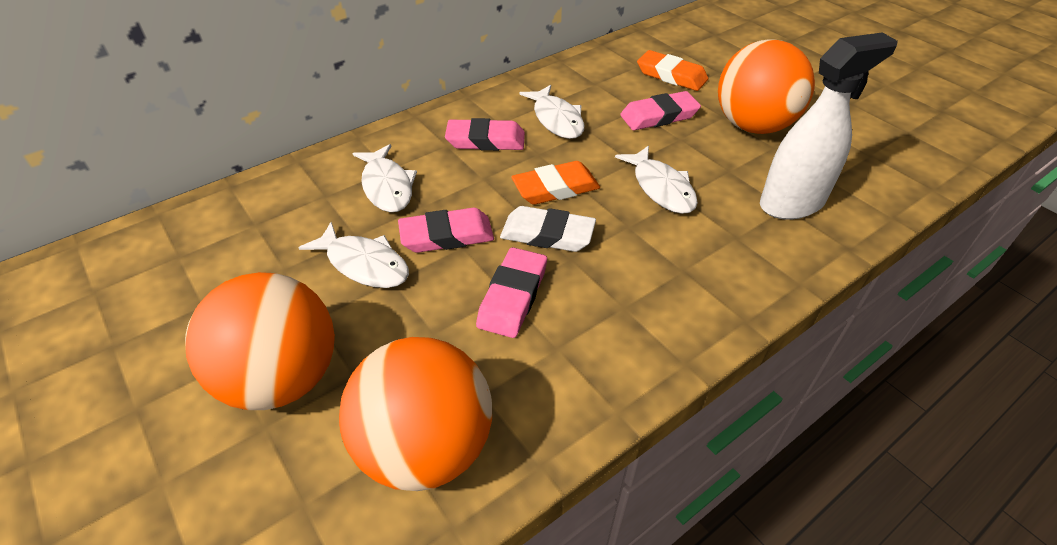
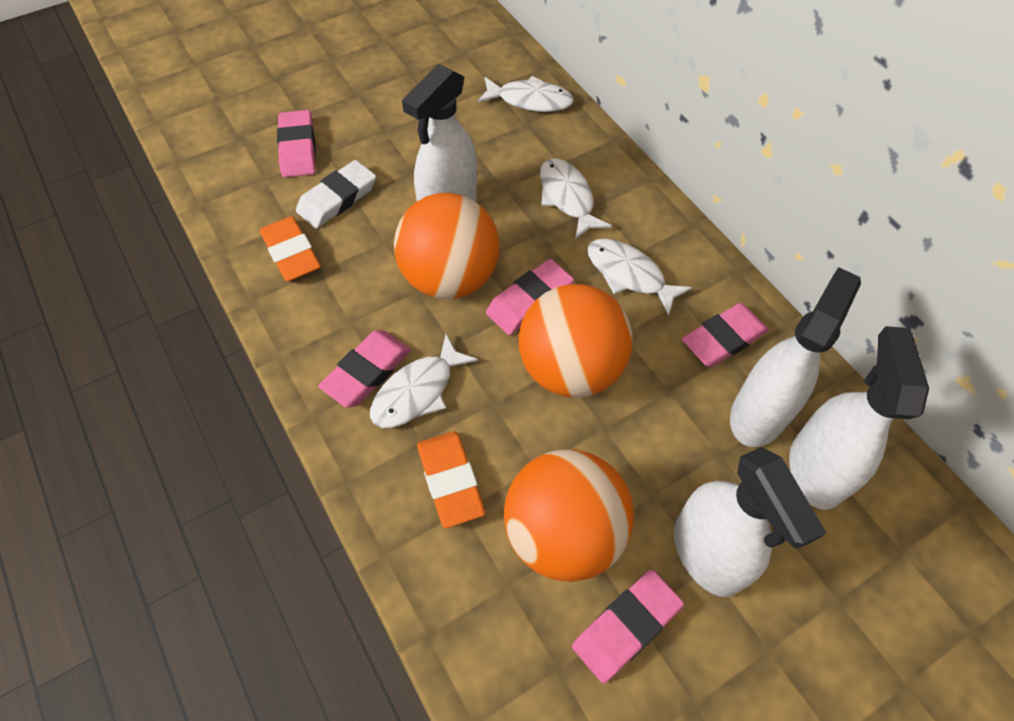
pink eraser: 4 -> 5
white spray bottle: 1 -> 4

